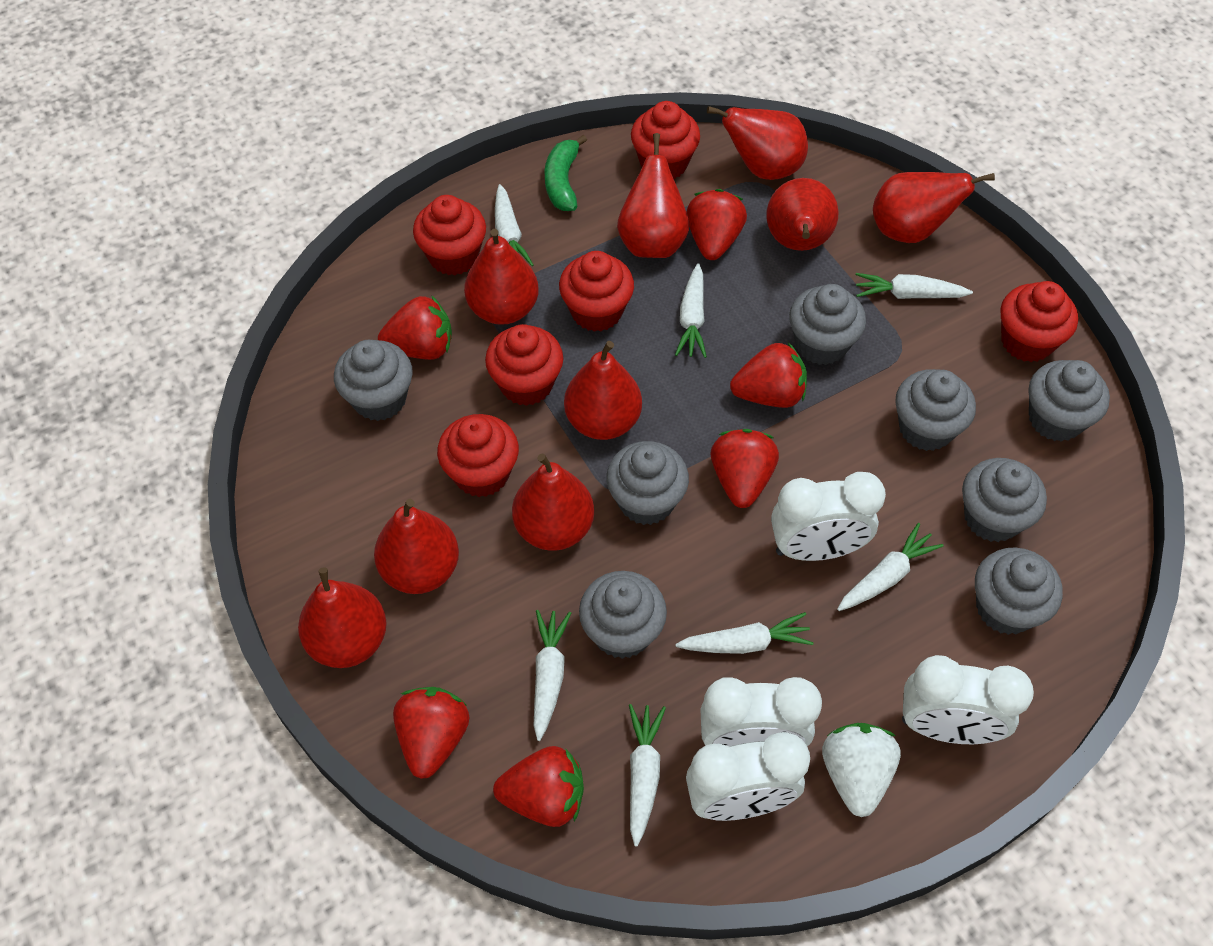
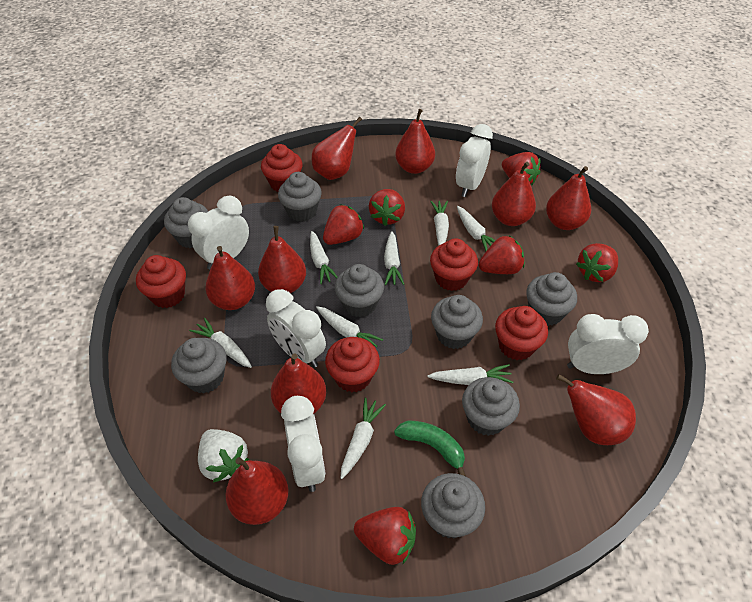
red cupcake: 6 -> 5
white carrot: 7 -> 8
white clock: 4 -> 5

